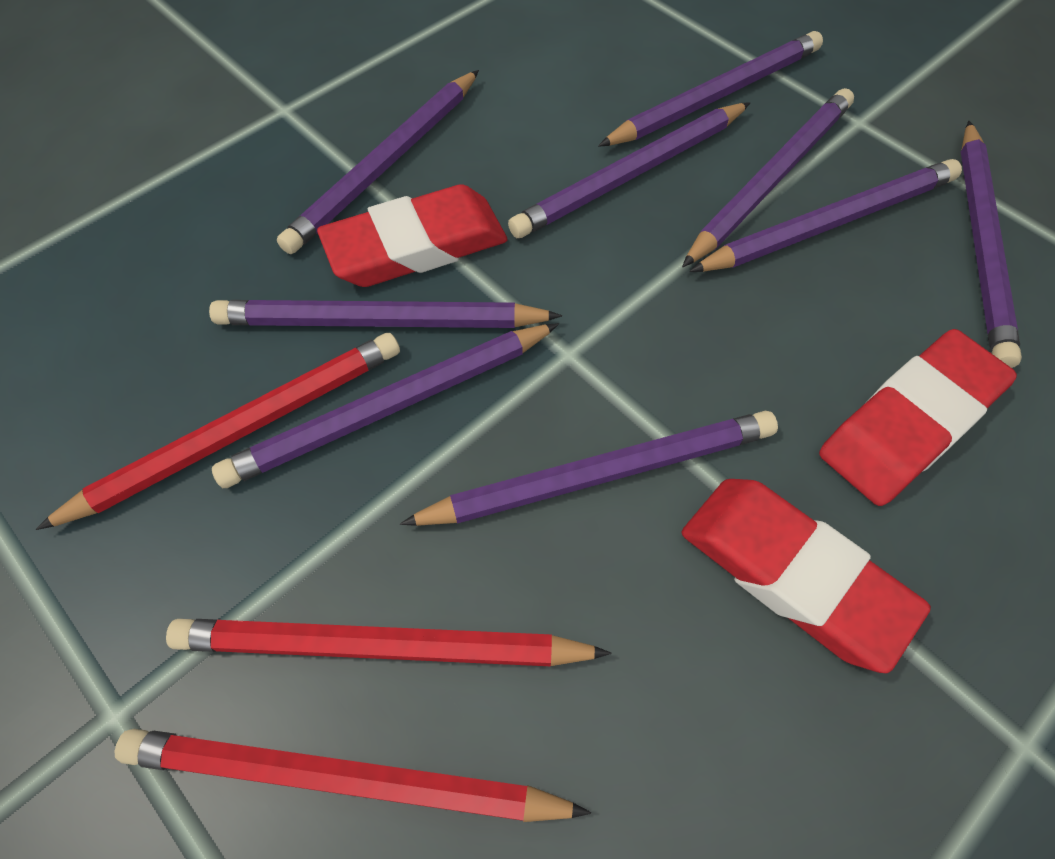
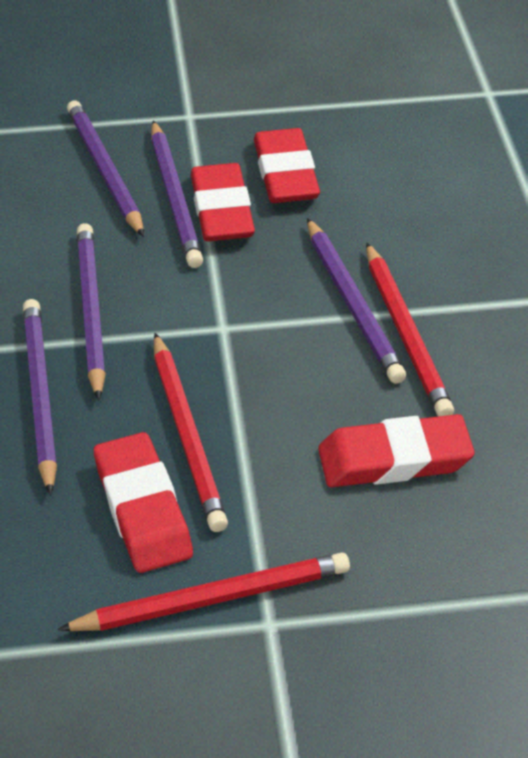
purple pencil: 9 -> 5
red eraser: 3 -> 4

